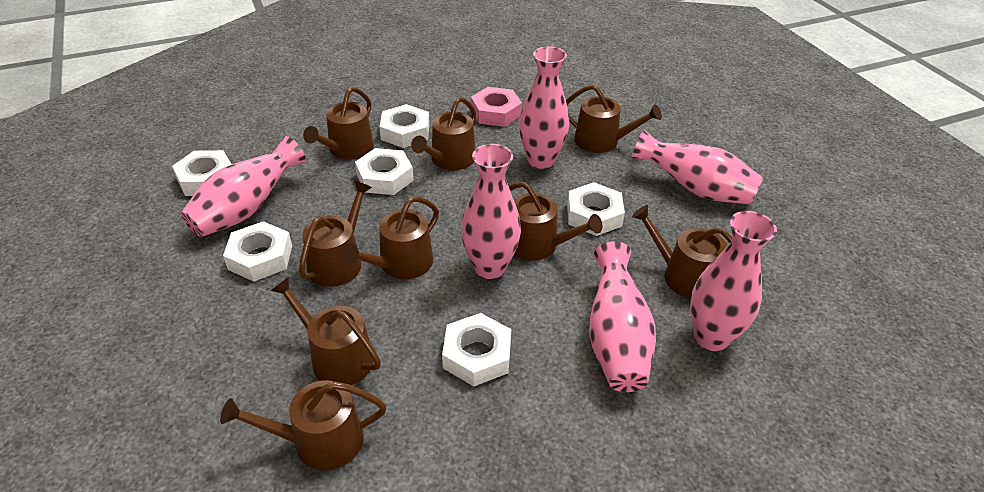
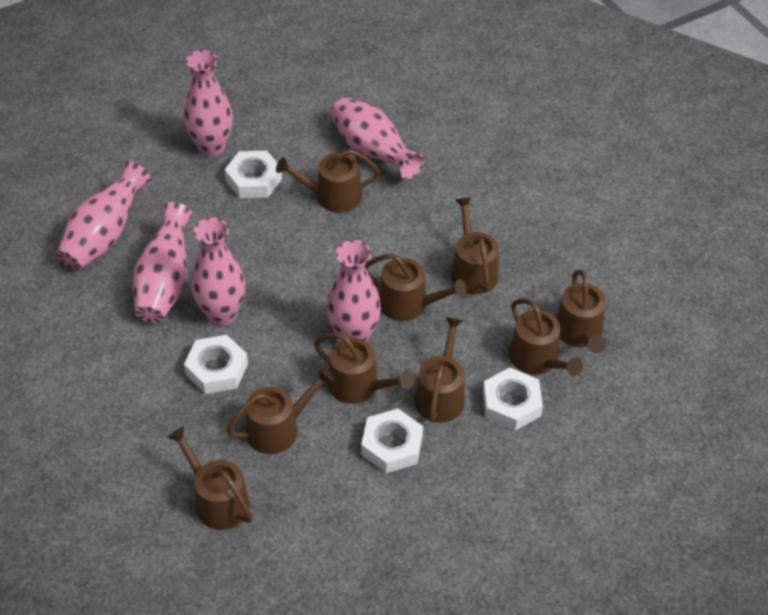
pink nut: 1 -> 0
white nut: 6 -> 4

